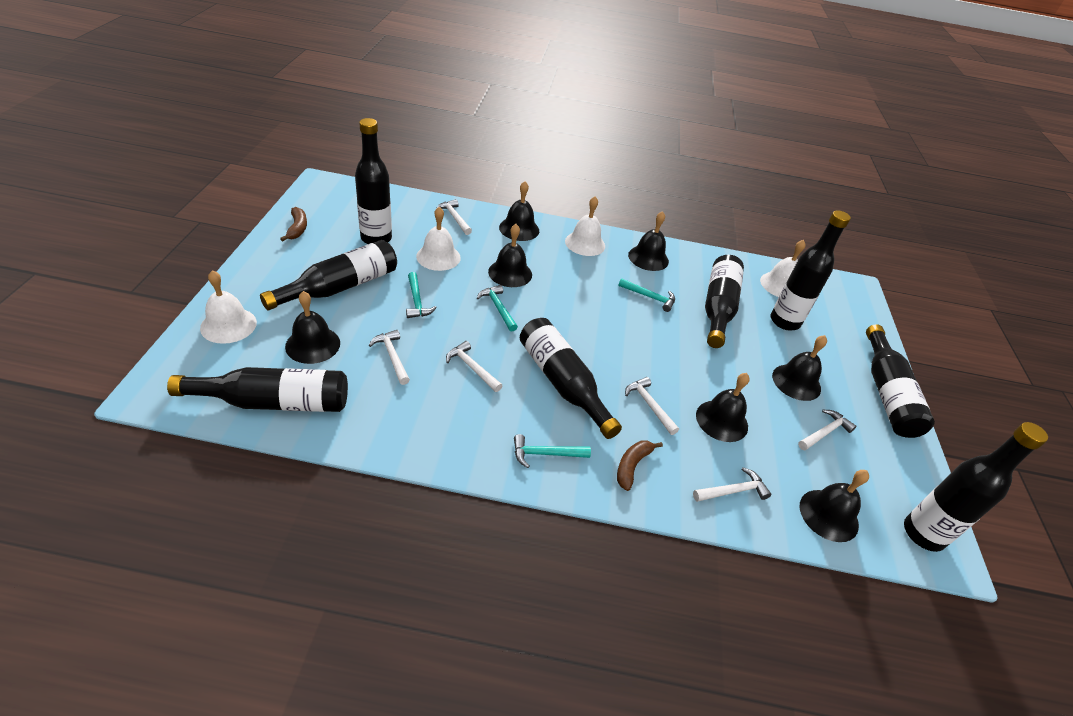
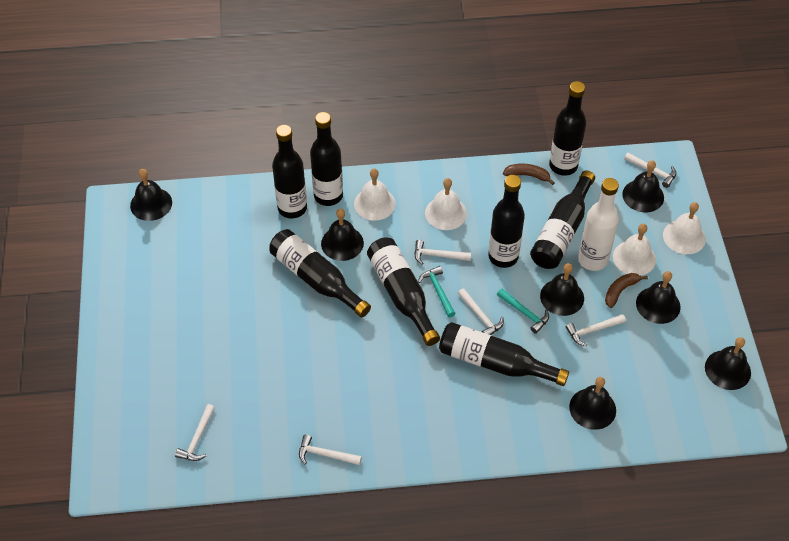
turquoise hammer: 4 -> 2
white bottle: 0 -> 1

